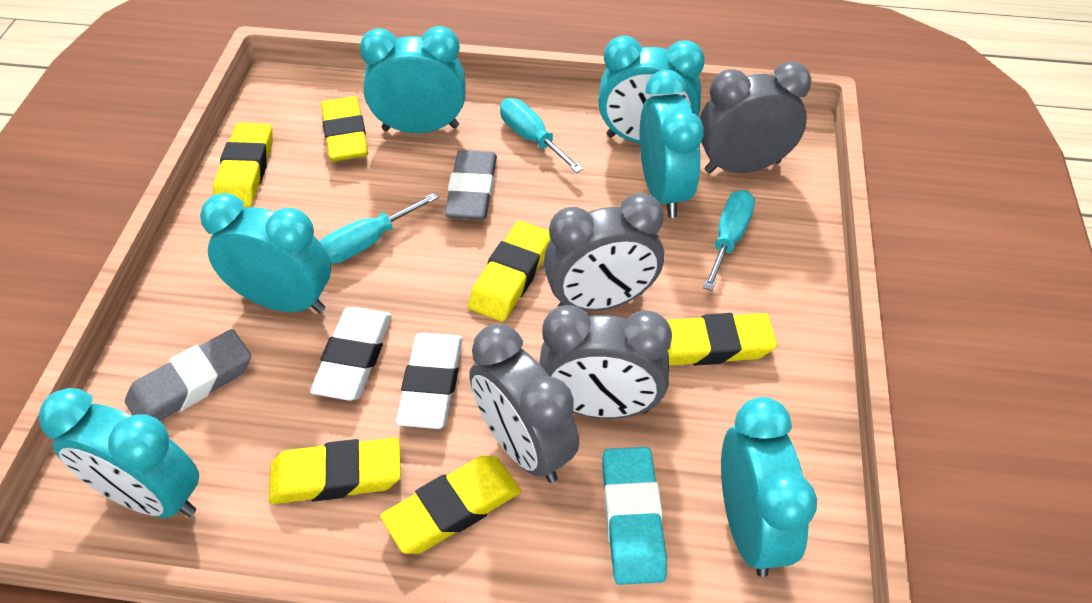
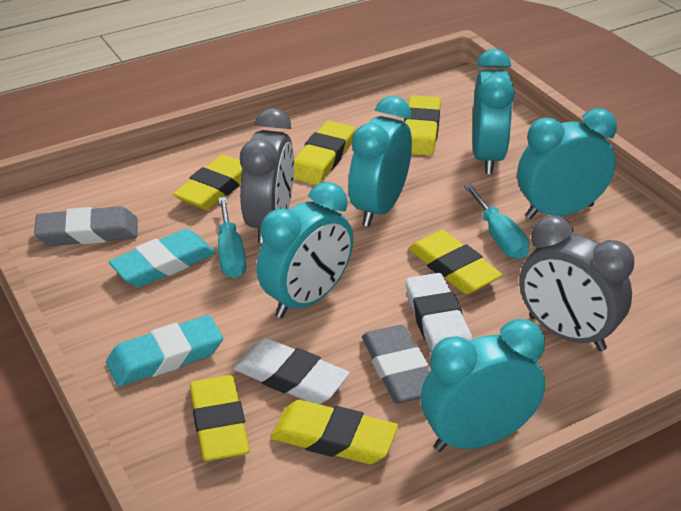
grey clock: 4 -> 2
turquoise clock: 6 -> 5
turquoise eraser: 1 -> 2
turquoise screwdriver: 3 -> 2

